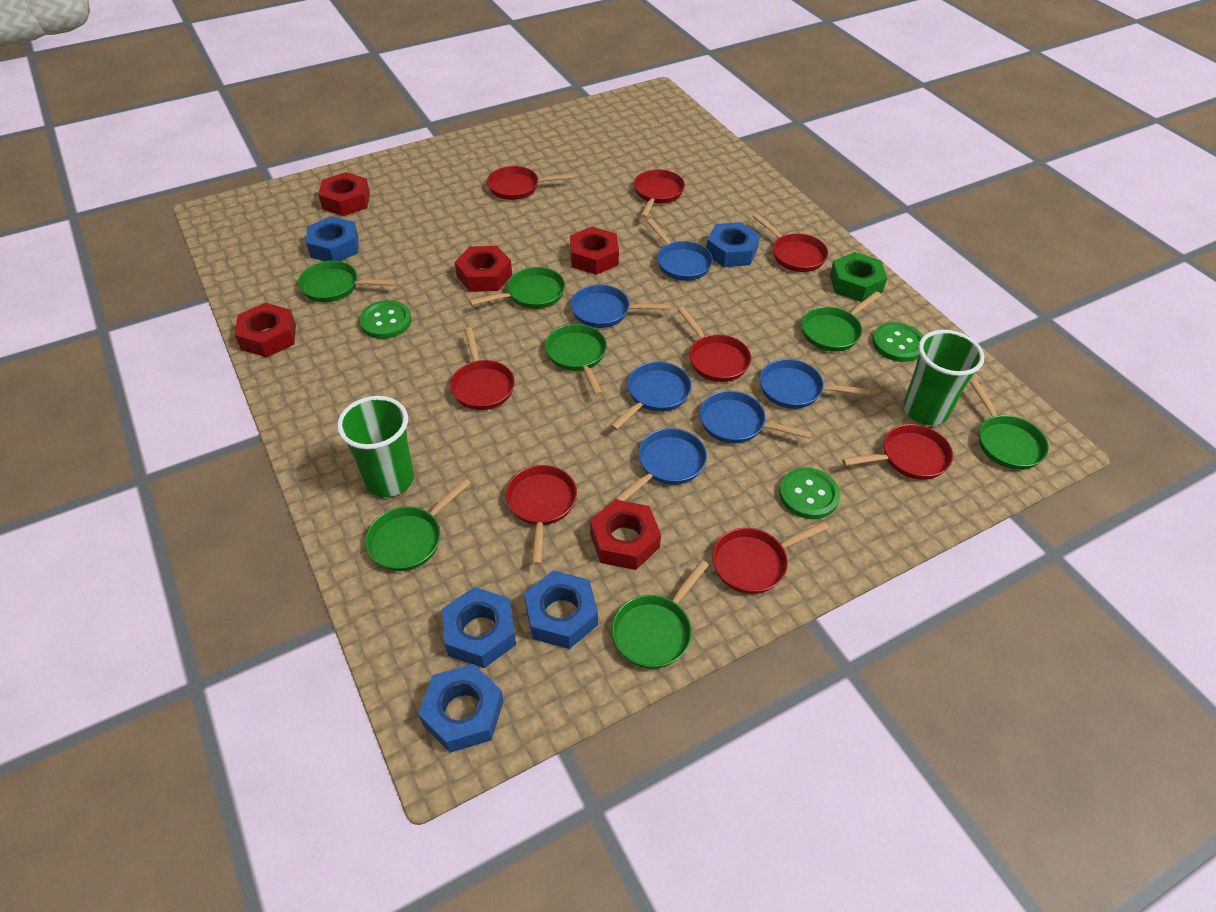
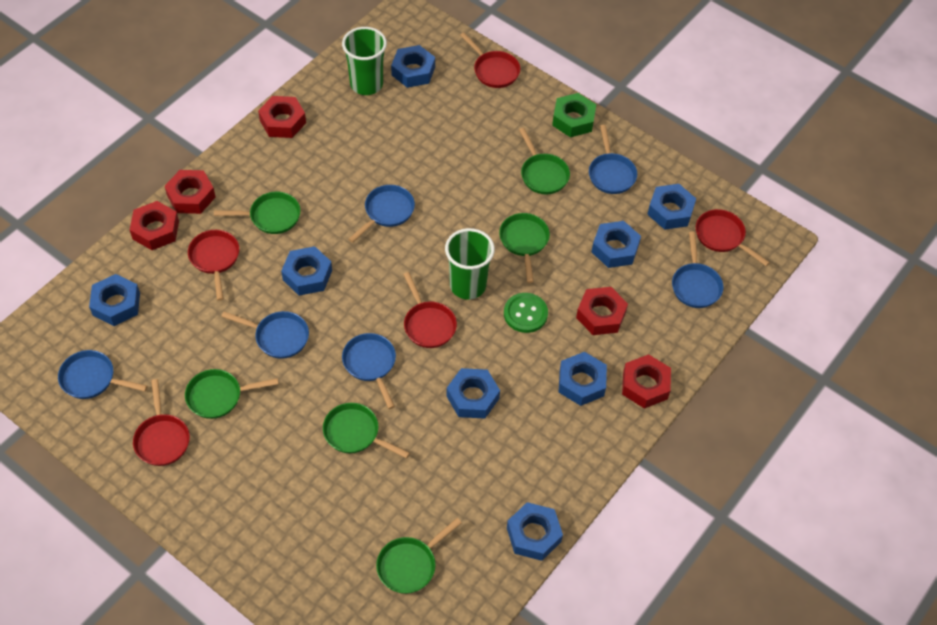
blue nut: 5 -> 8
green button: 3 -> 1
green pan: 7 -> 6
red pan: 8 -> 5

